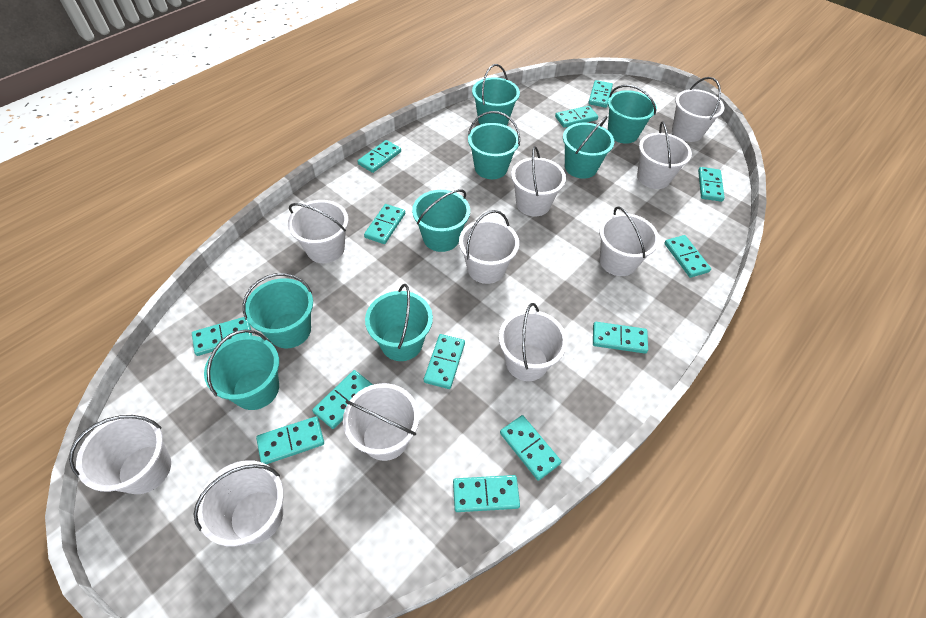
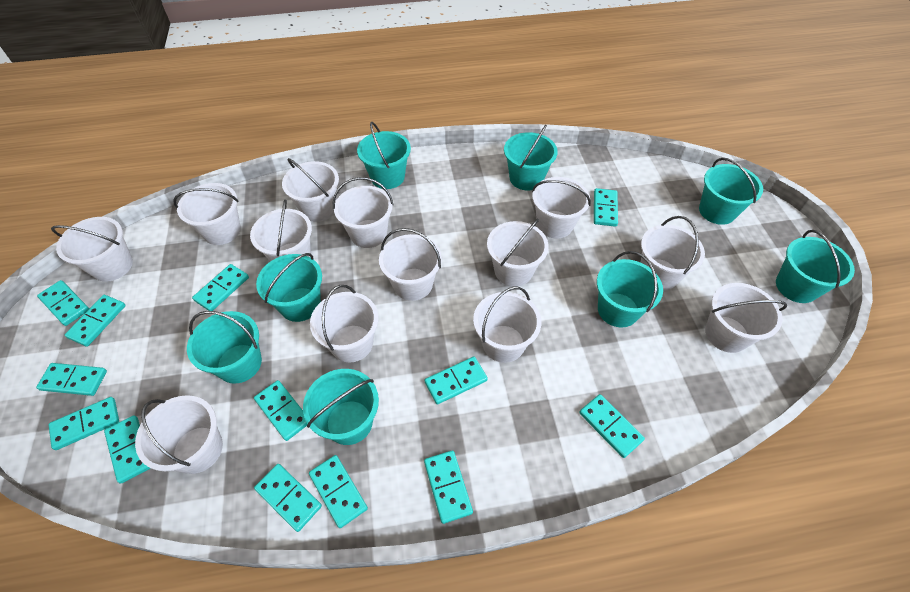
white bucket: 10 -> 13

